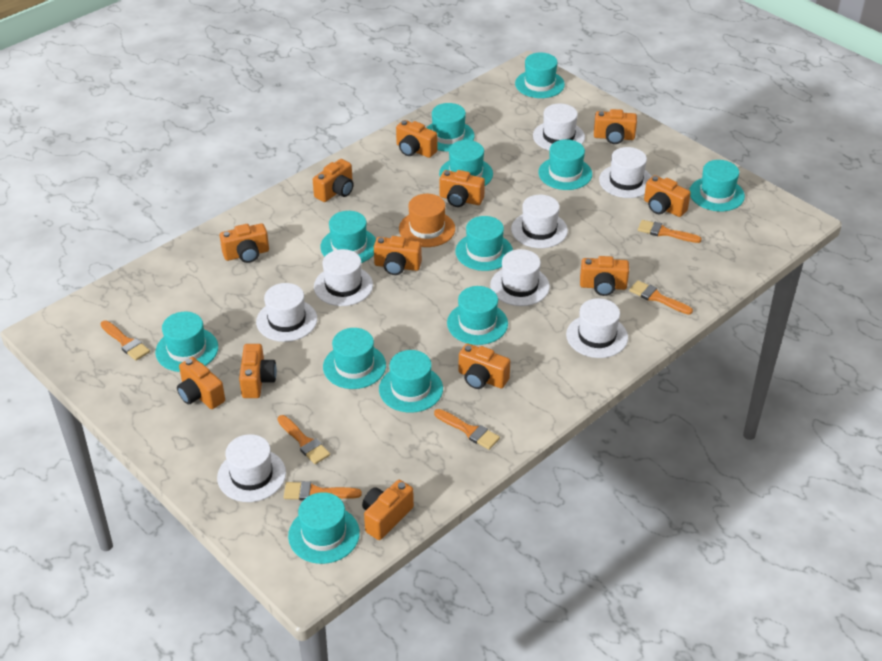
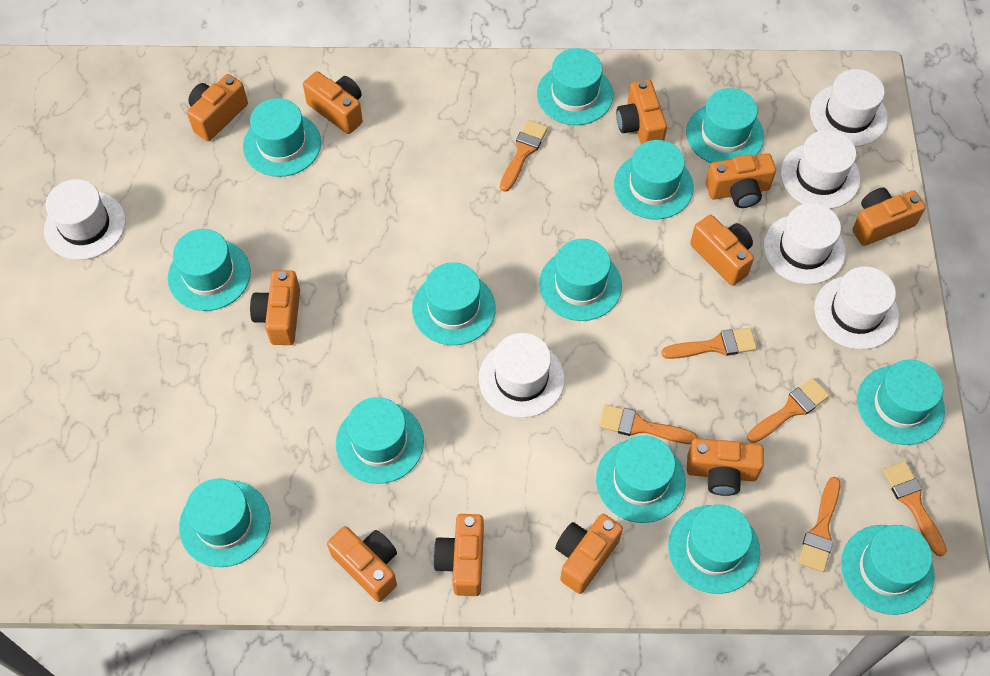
orange camera: 12 -> 11
orange hat: 1 -> 0
turquoise hat: 12 -> 13
white hat: 8 -> 6

